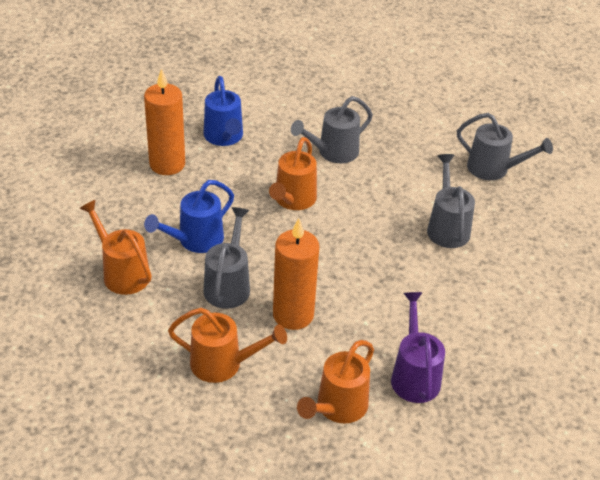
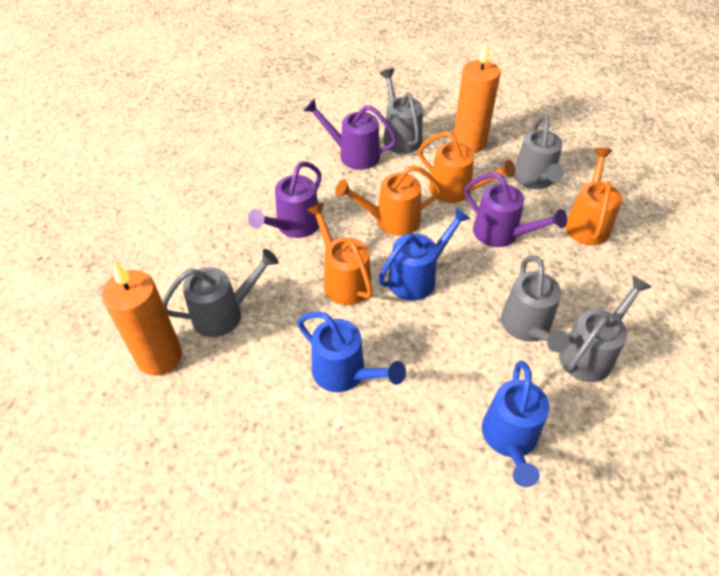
blue watering can: 2 -> 3
grey watering can: 4 -> 5
purple watering can: 1 -> 3

